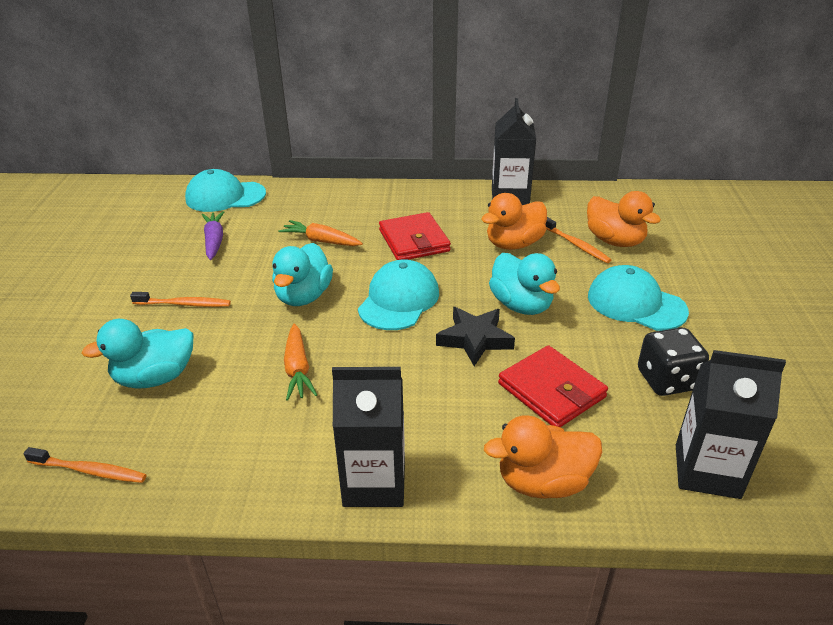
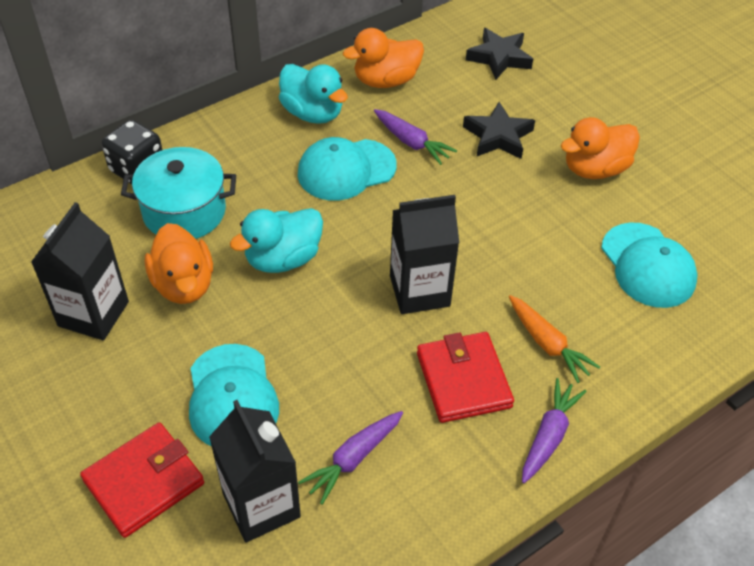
black star: 1 -> 2
orange carrot: 2 -> 1
orange toothbrush: 3 -> 0
purple carrot: 1 -> 3
turquoise duck: 3 -> 2
turquoise pot: 0 -> 1

